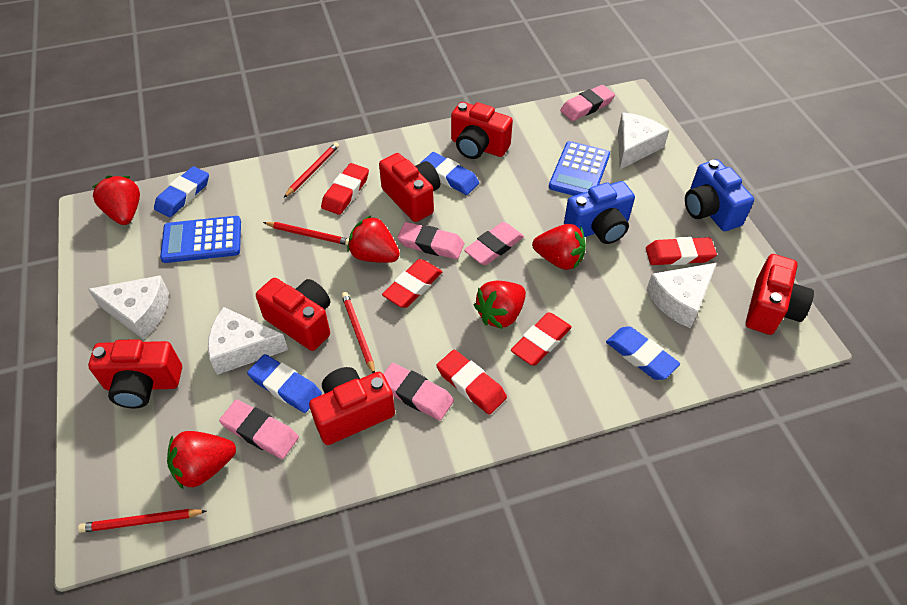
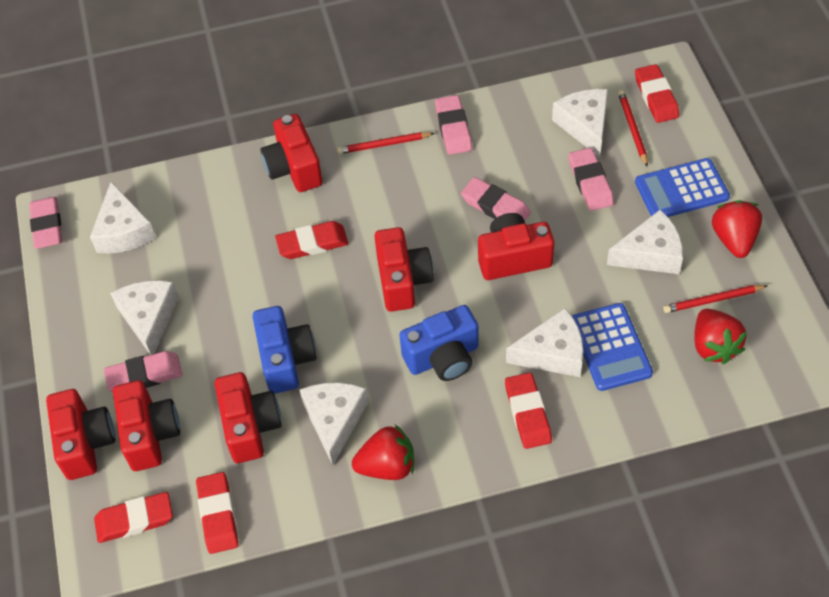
blue eraser: 4 -> 0
red pencil: 4 -> 3
red strawberry: 5 -> 3
white cheese: 4 -> 6

